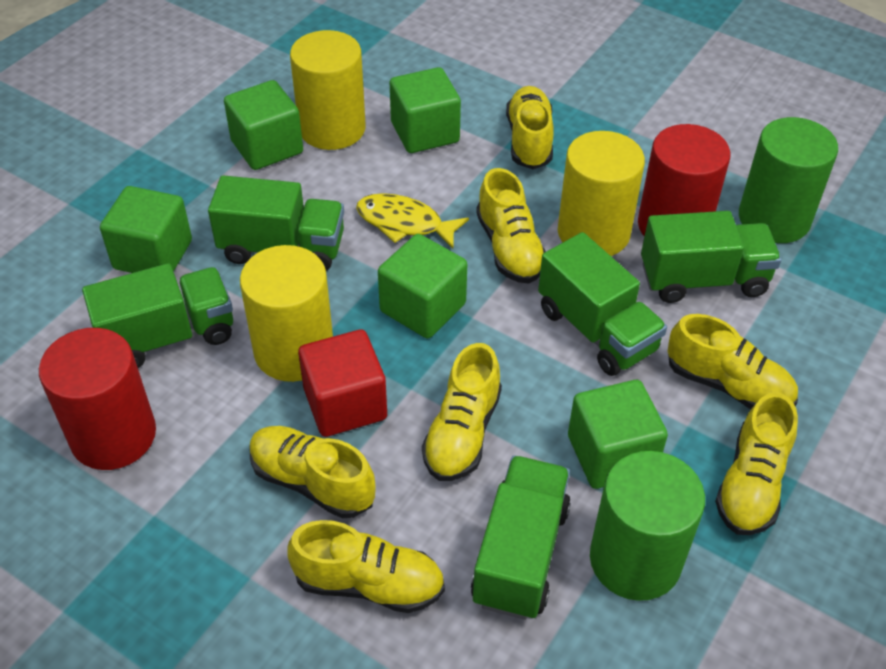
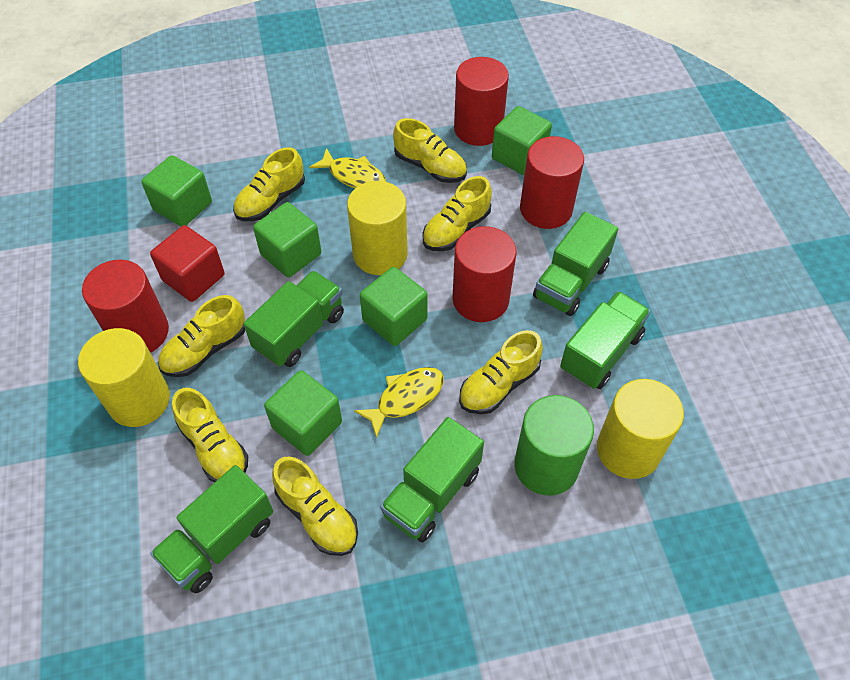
green cylinder: 2 -> 1
red cylinder: 2 -> 4
yellow fish: 1 -> 2

